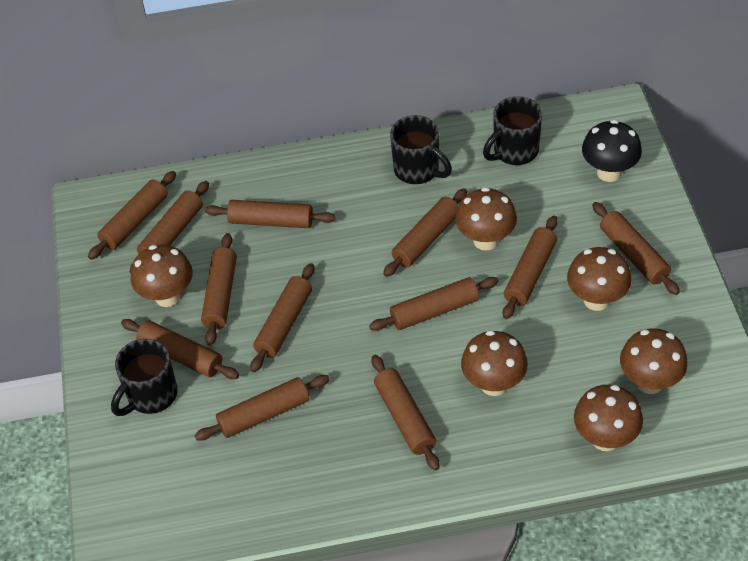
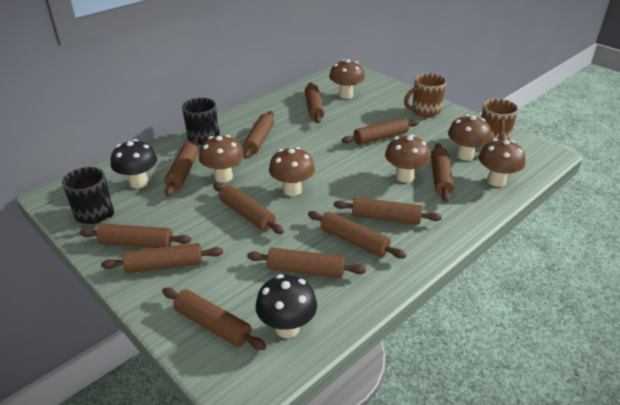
black mug: 3 -> 2
black mushroom: 1 -> 2
brown mug: 0 -> 2

